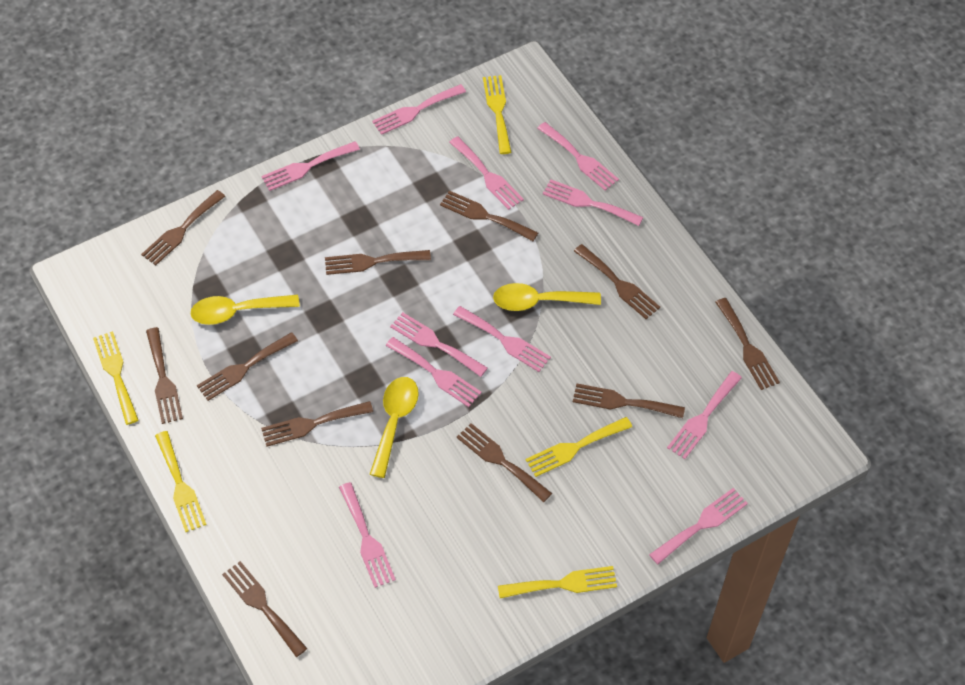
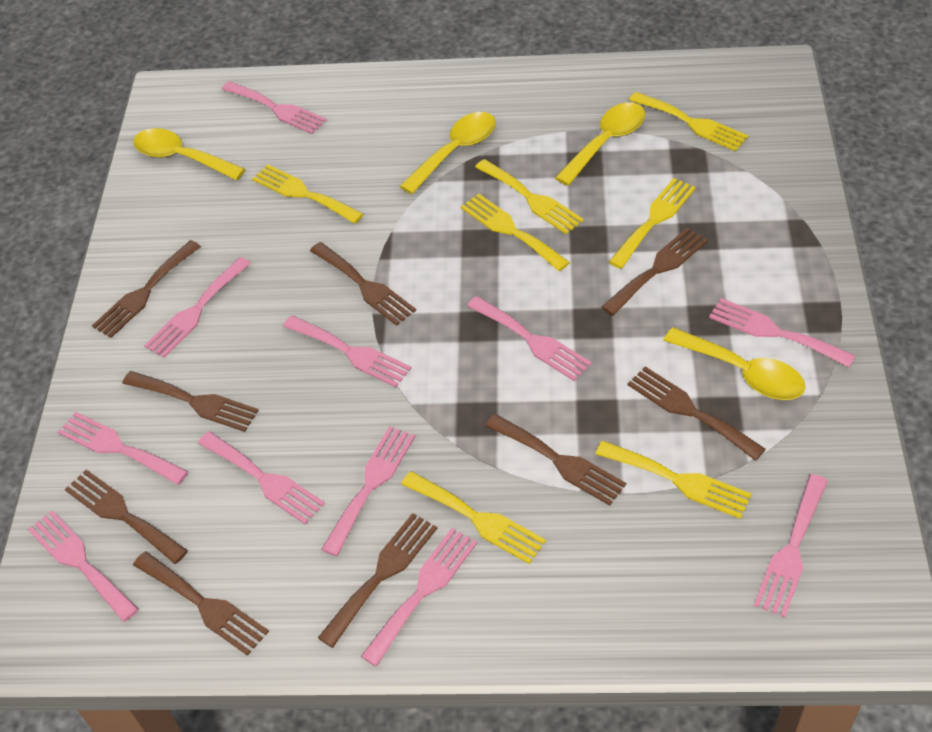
brown fork: 11 -> 9
yellow fork: 5 -> 7
yellow spoon: 3 -> 4

